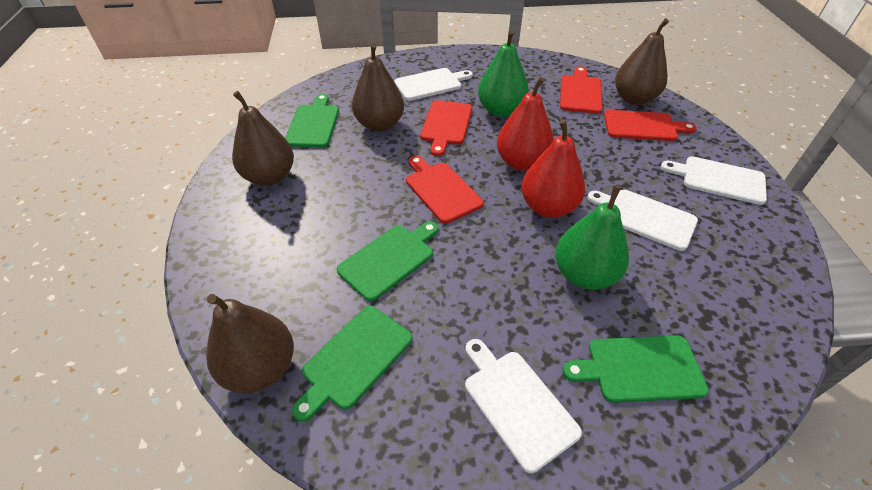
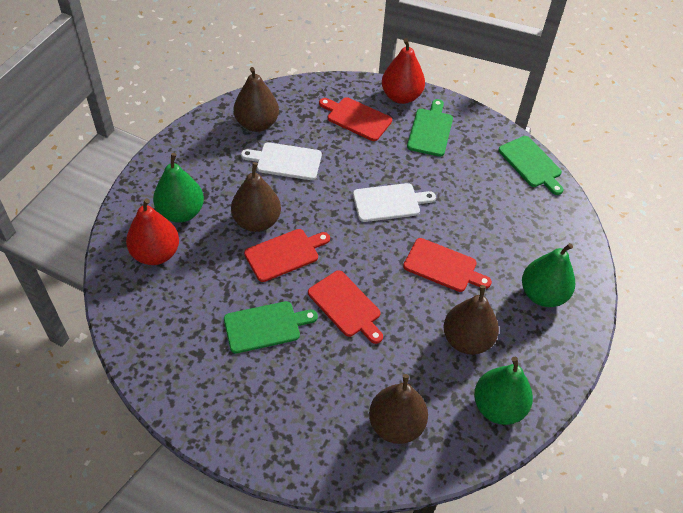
green cutting board: 4 -> 3
green pear: 2 -> 3
white cutting board: 4 -> 2

